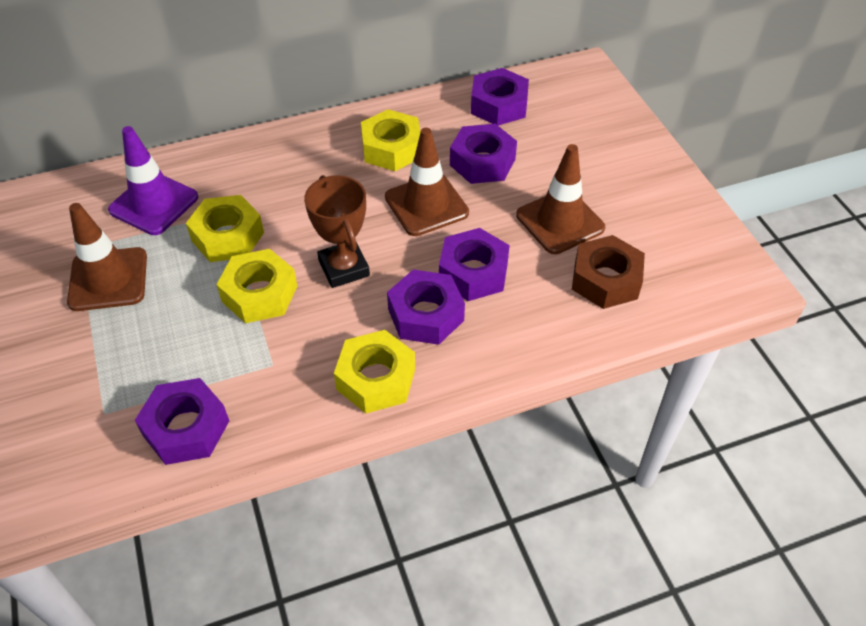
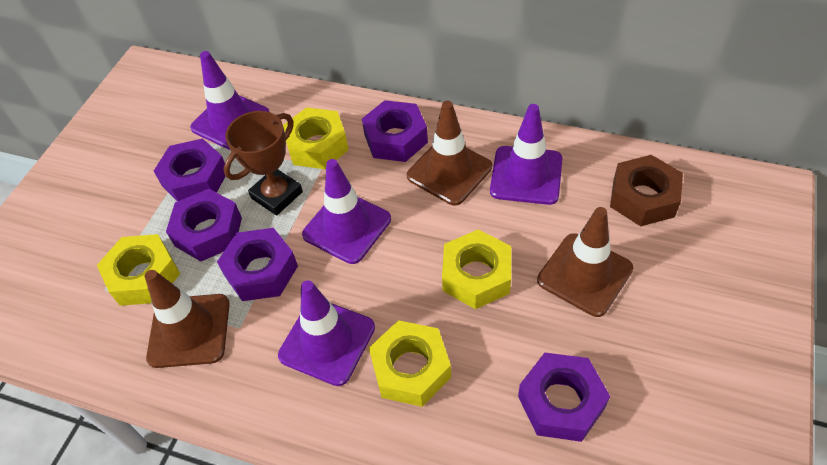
purple traffic cone: 1 -> 4

